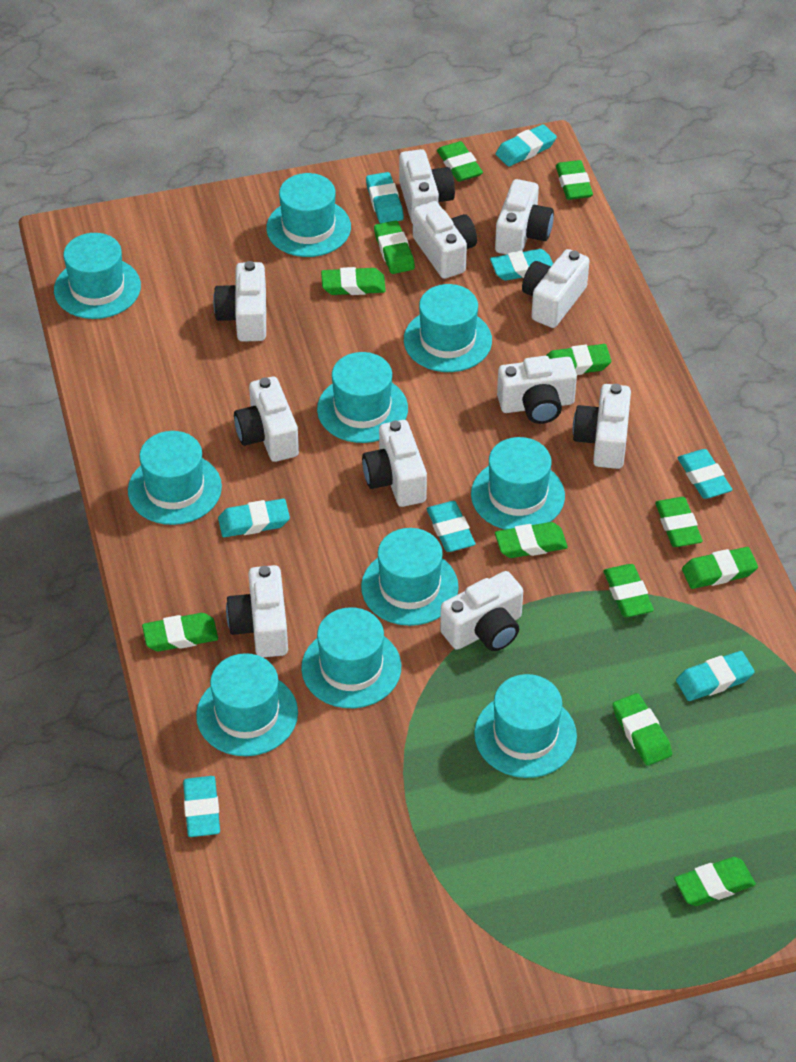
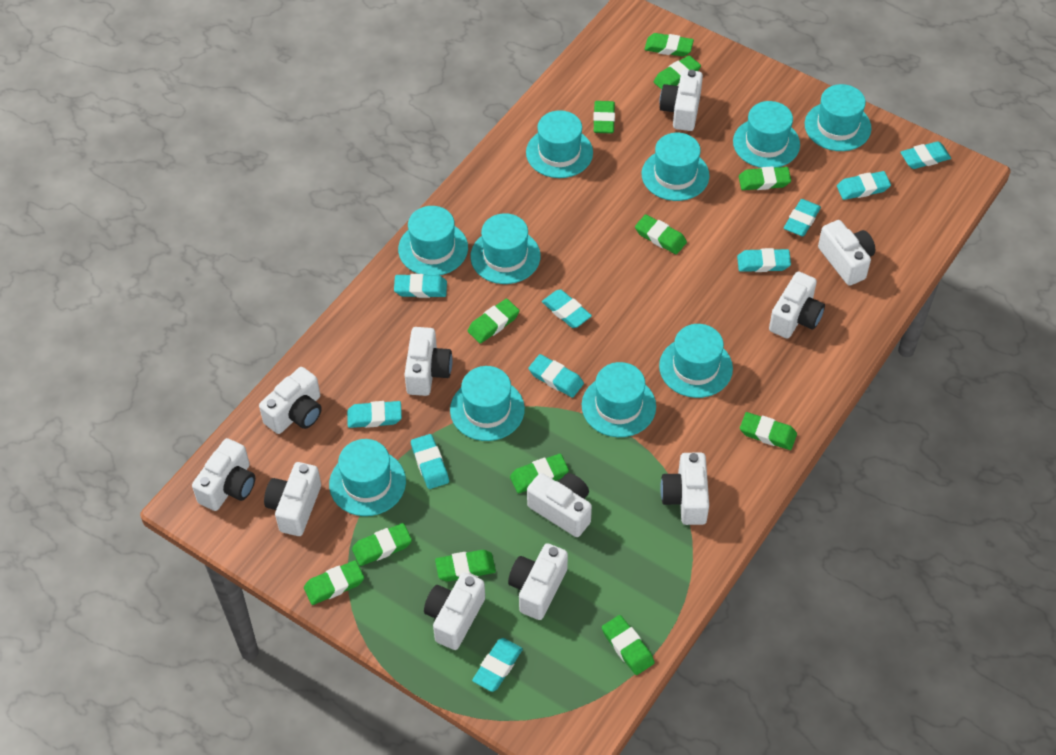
turquoise eraser: 8 -> 10

